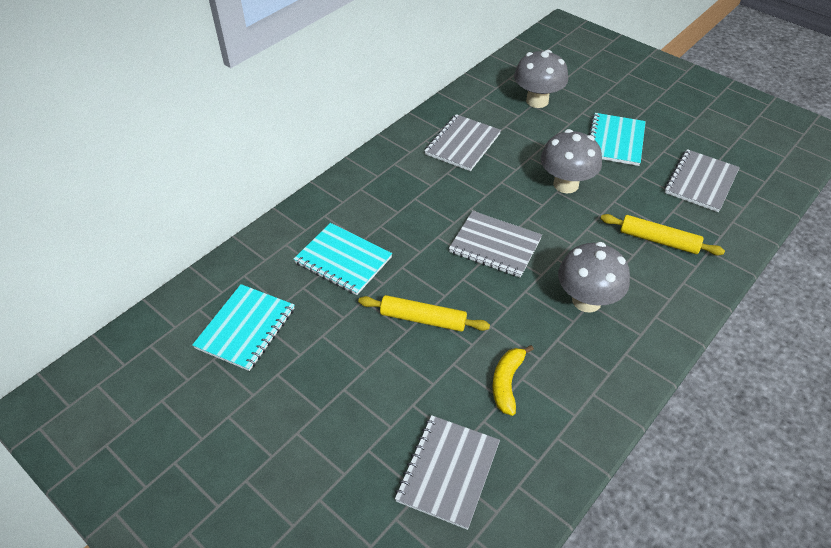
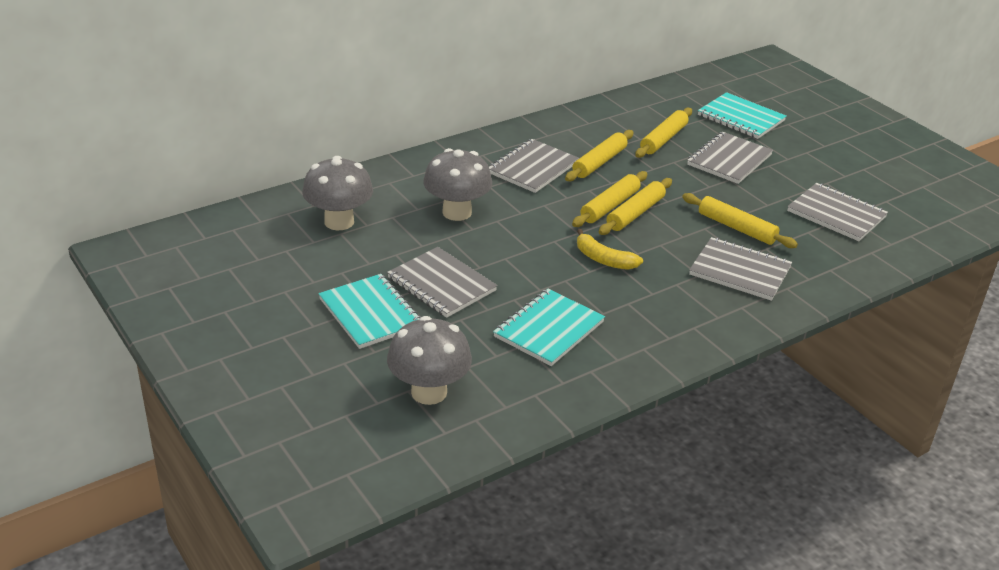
grey notebook: 4 -> 5
yellow rolling pin: 2 -> 5

